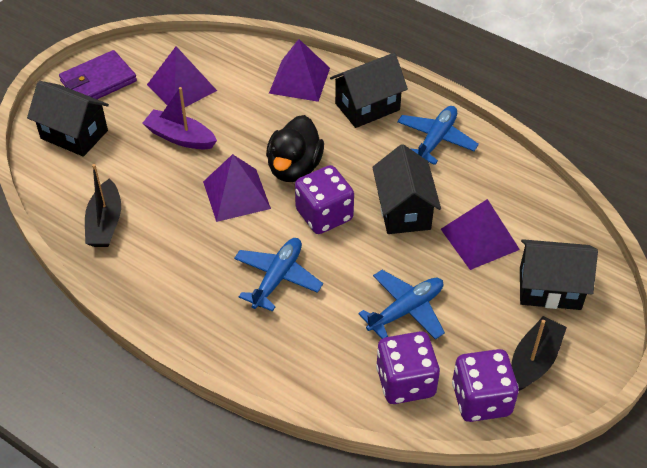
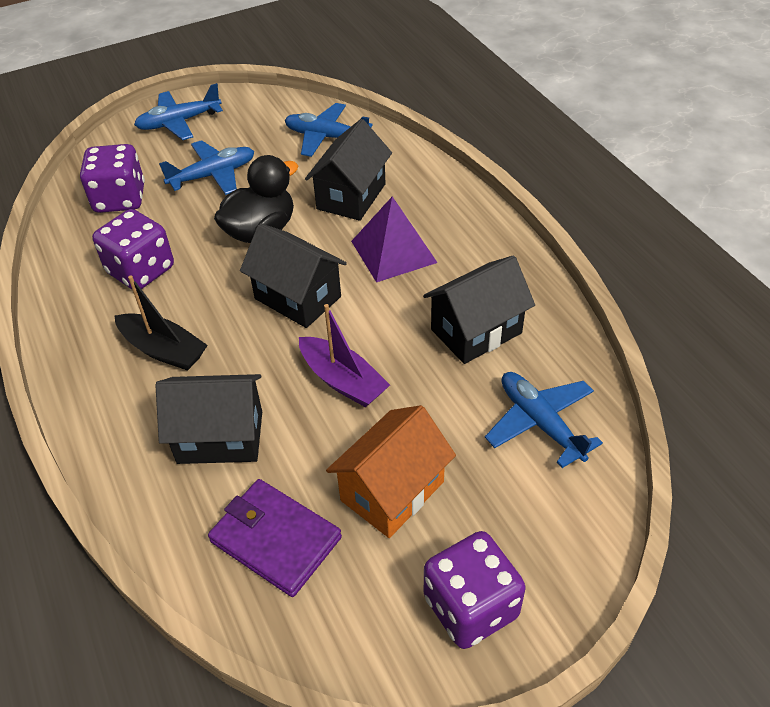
black boat: 2 -> 1
blue plane: 3 -> 4
orange house: 0 -> 1
purple pyramid: 4 -> 1

